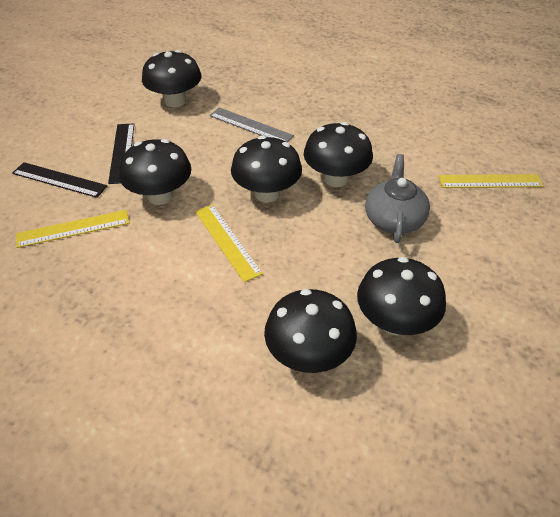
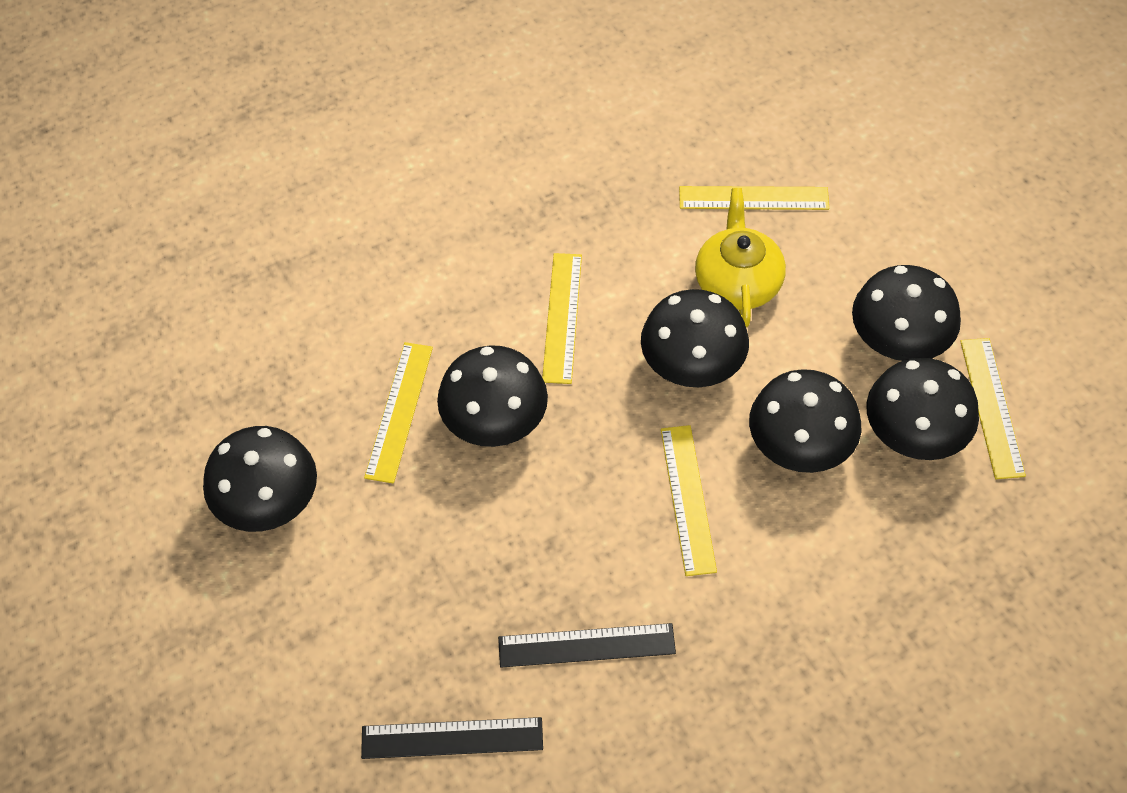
grey ruler: 1 -> 0
grey teapot: 1 -> 0
yellow ruler: 3 -> 5
yellow teapot: 0 -> 1

